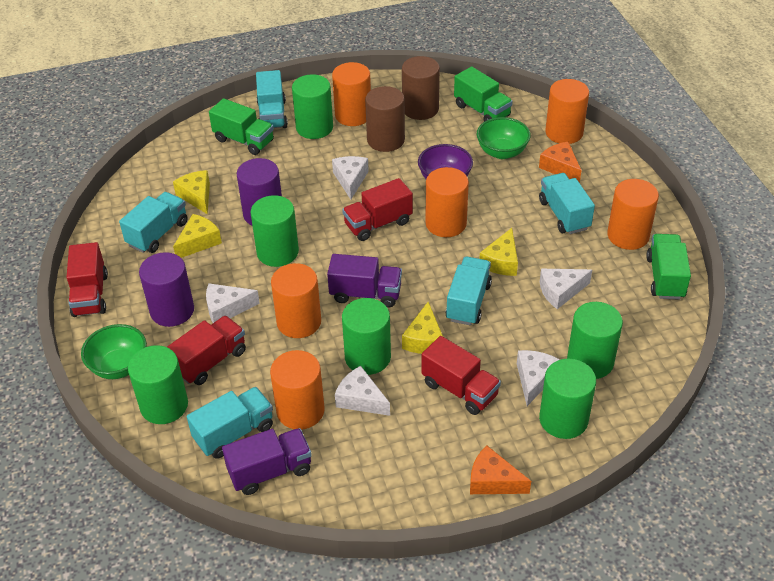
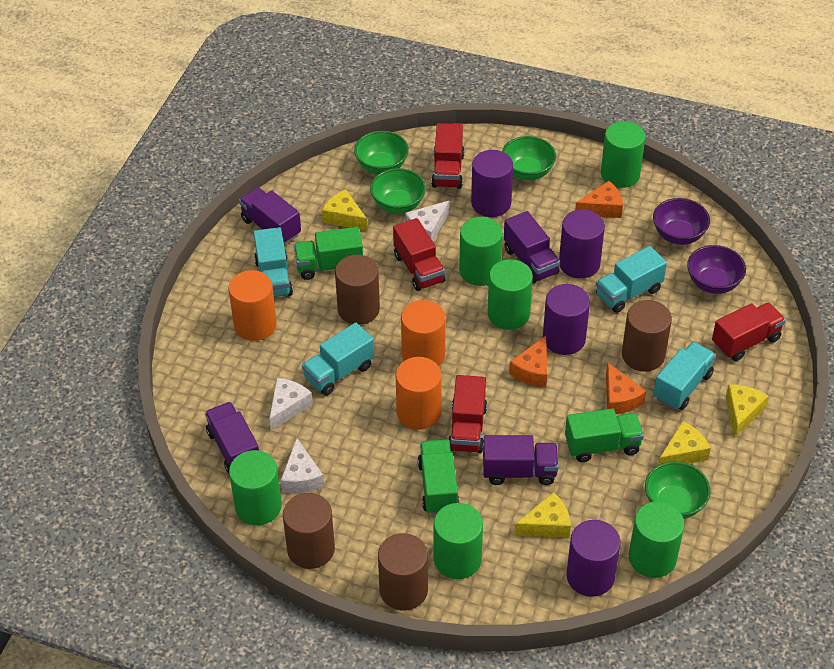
brown cylinder: 2 -> 4
green bowl: 2 -> 4
orange cheese: 2 -> 3
orange cylinder: 6 -> 3
purple bowl: 1 -> 2
purple cylinder: 2 -> 4
purple truck: 2 -> 4
turquoise truck: 5 -> 4
white cheese: 5 -> 3

